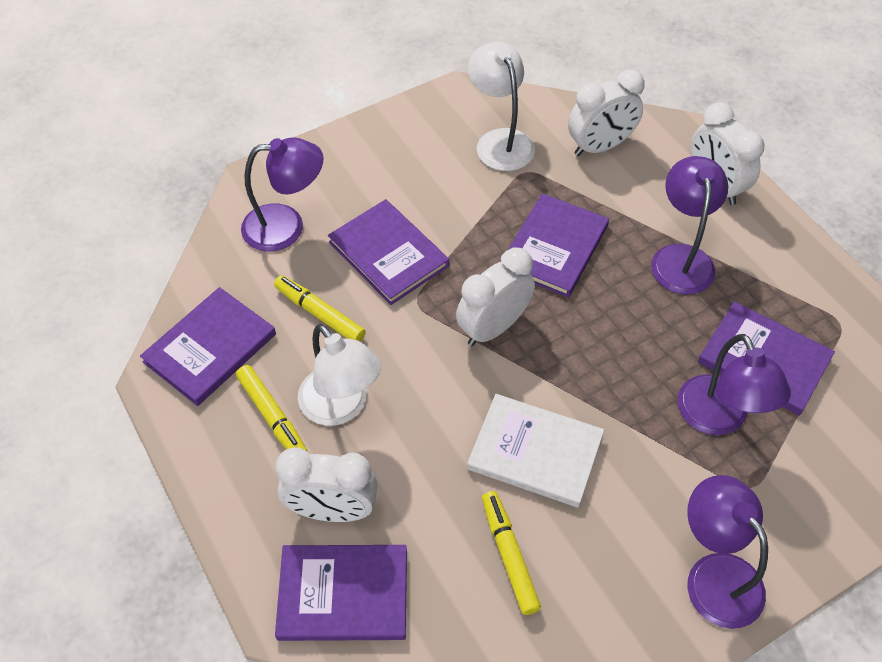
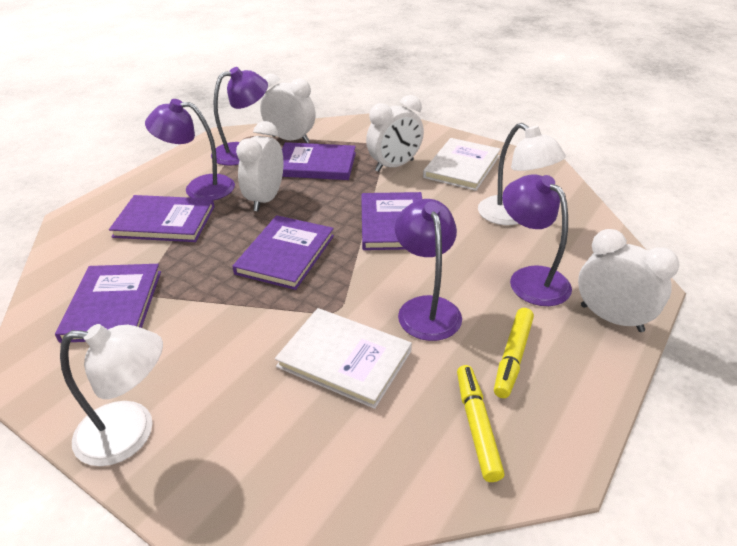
white book: 1 -> 2
yellow marker: 3 -> 2

